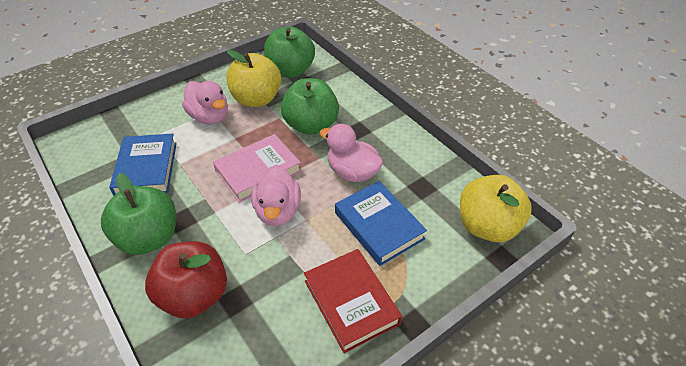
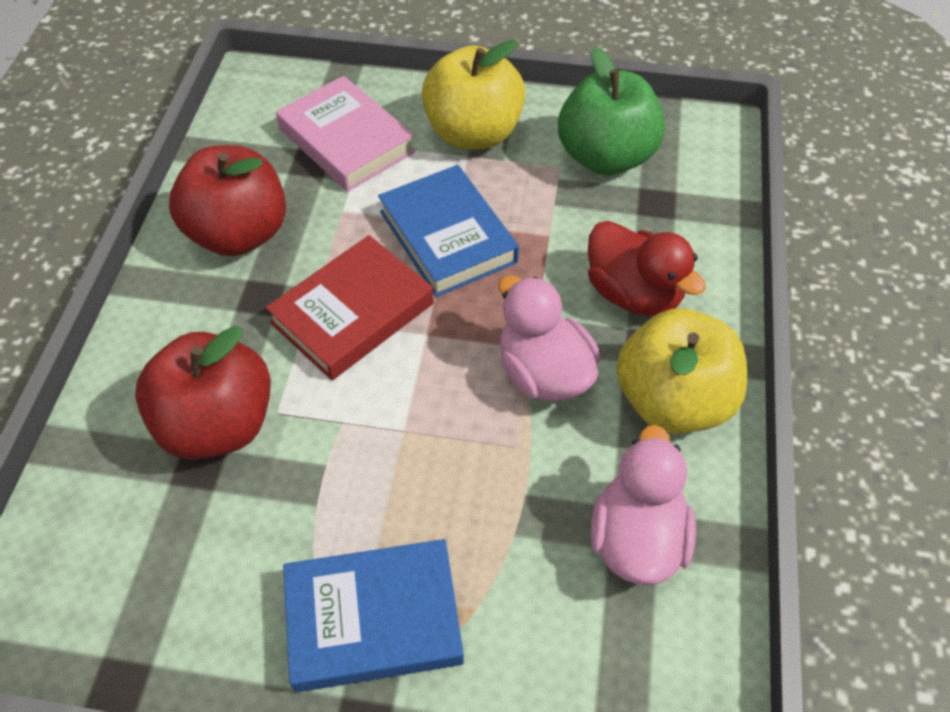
green apple: 3 -> 1
pink duck: 3 -> 2
red apple: 1 -> 2
red duck: 0 -> 1

